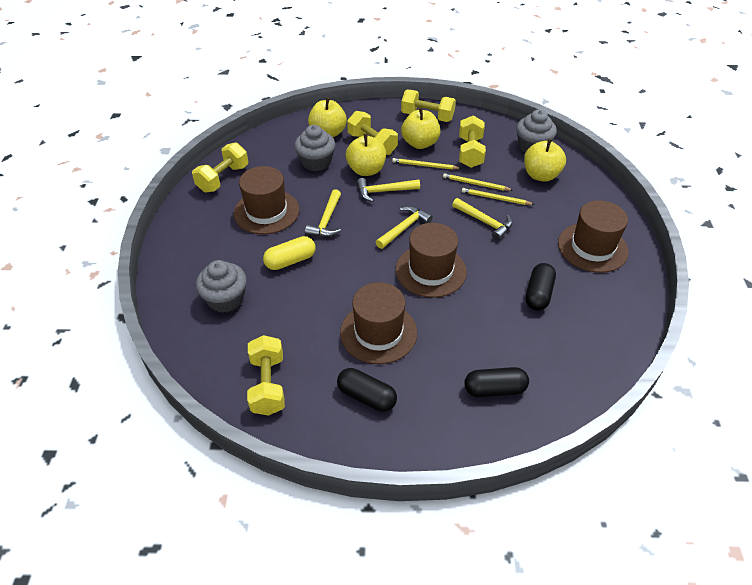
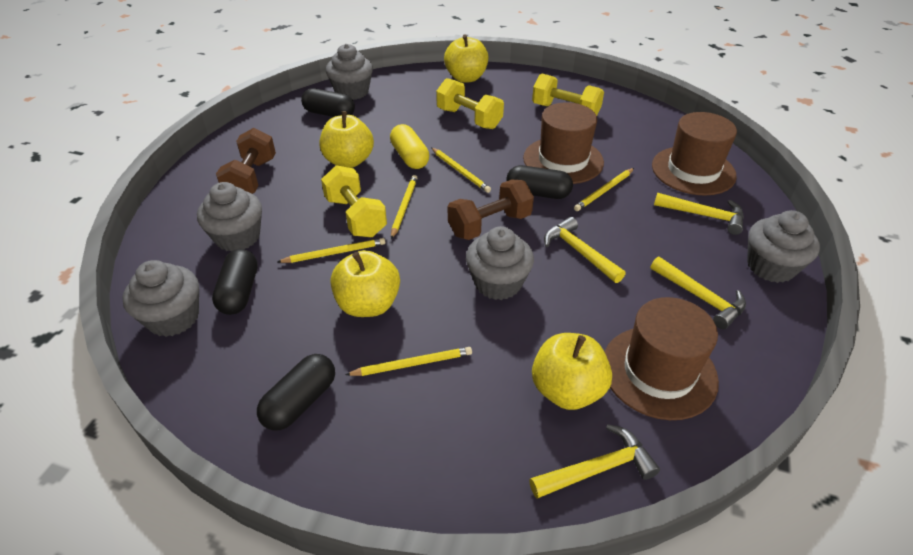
black capsule: 3 -> 4
brown dumbbell: 0 -> 2
brown hat: 4 -> 3
grey cupcake: 3 -> 5
yellow dumbbell: 5 -> 3
yellow pencil: 3 -> 5

